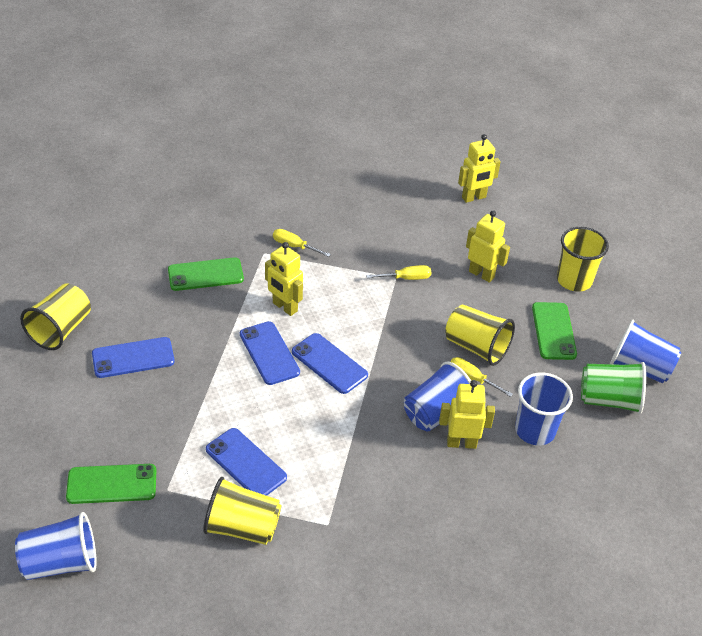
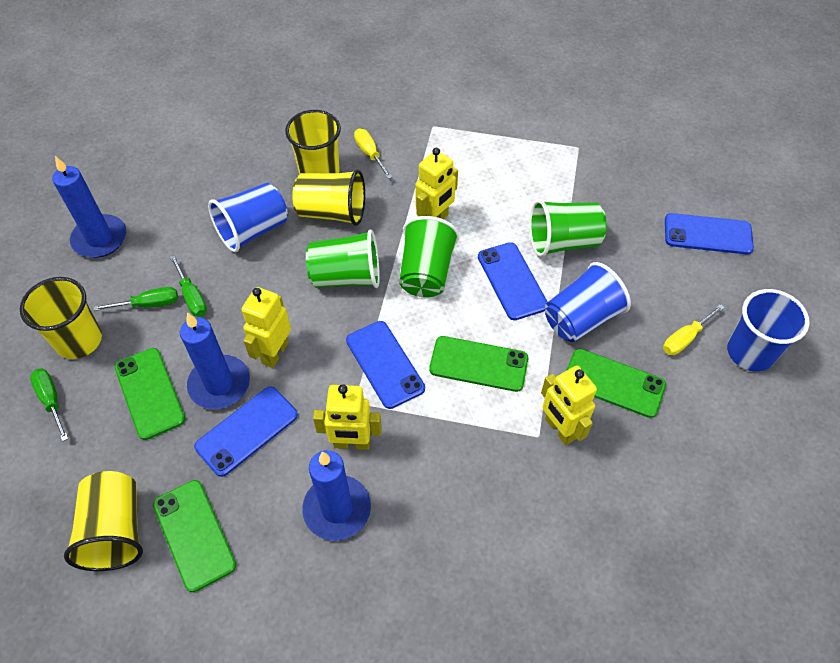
blue candle: 0 -> 3
blue cup: 4 -> 3
green cup: 1 -> 3
green phone: 3 -> 4
green screwdriver: 0 -> 3
yellow screwdriver: 3 -> 2

